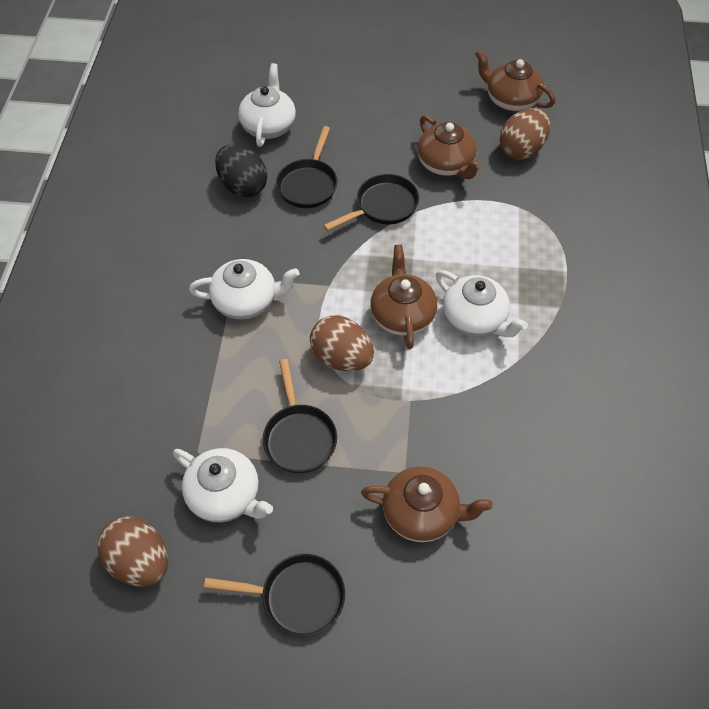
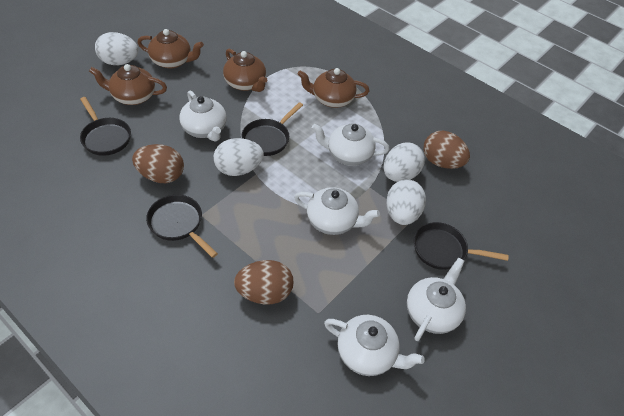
black egg: 1 -> 0
white egg: 0 -> 4
white teapot: 4 -> 5

